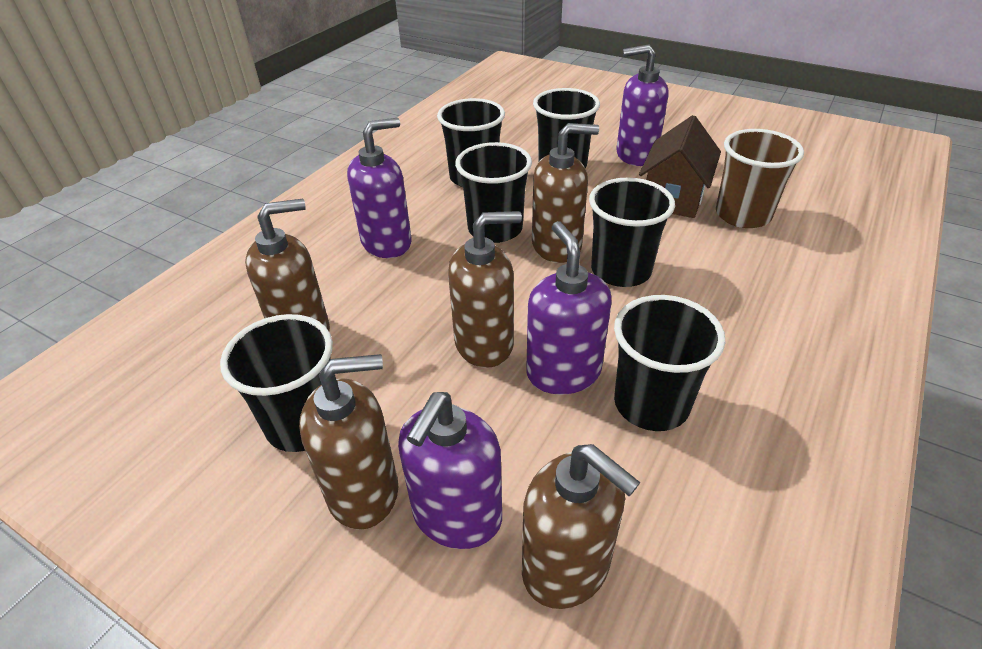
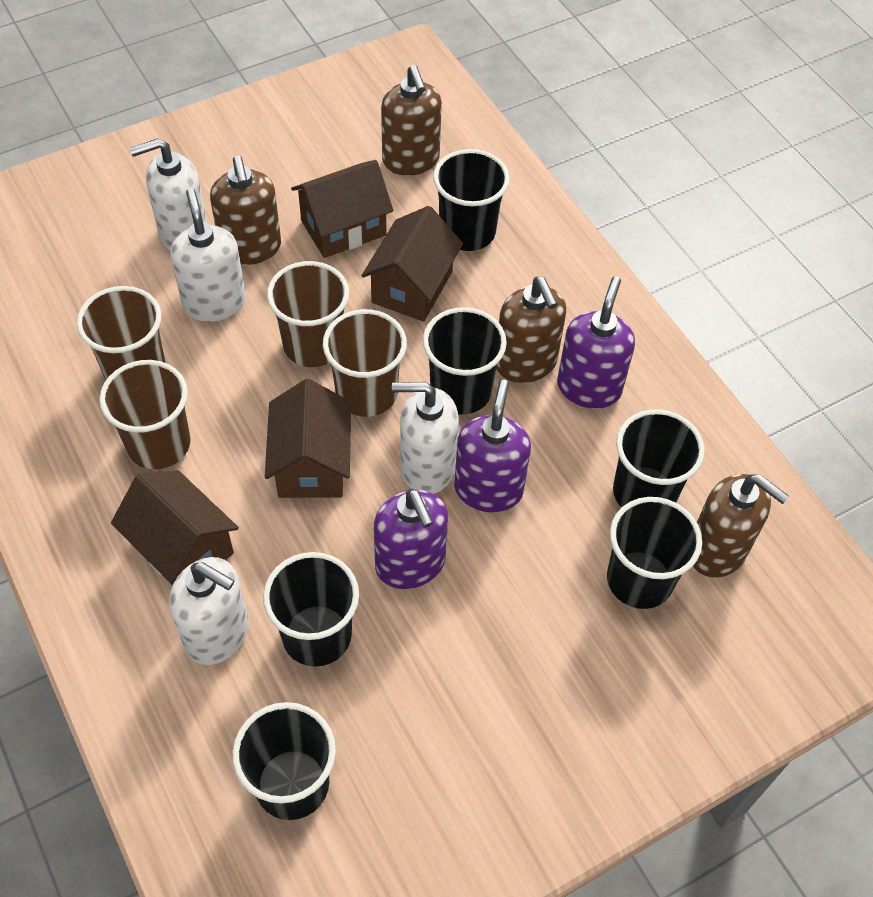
brown cup: 1 -> 4
brown house: 1 -> 4
brown soap dispenser: 5 -> 4
purple soap dispenser: 4 -> 3
white soap dispenser: 0 -> 4

